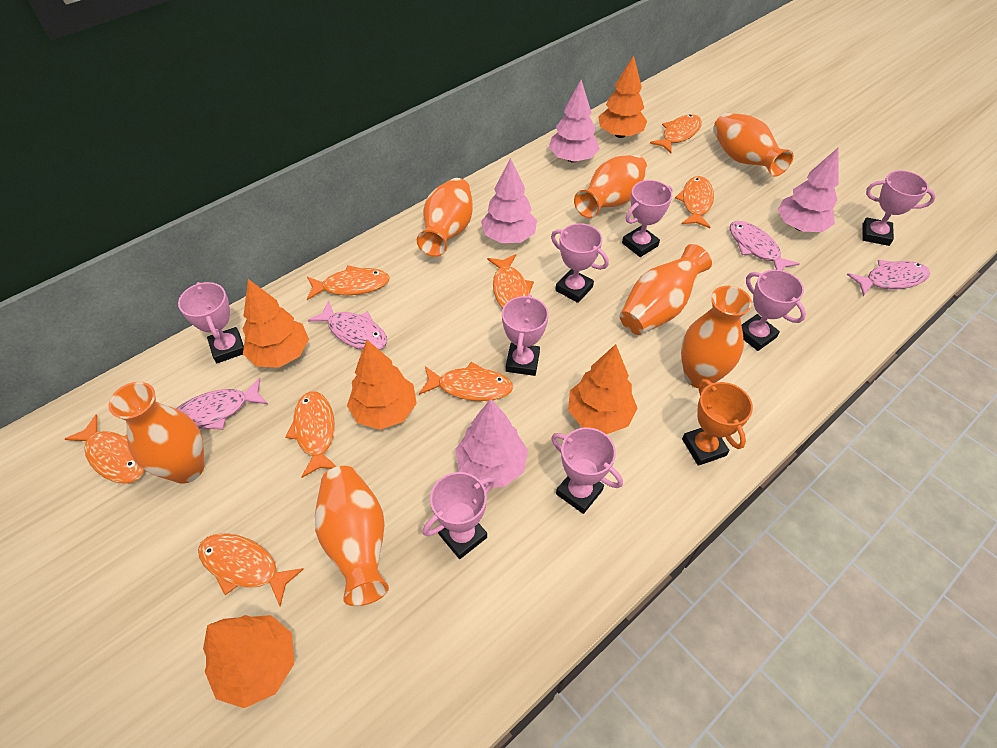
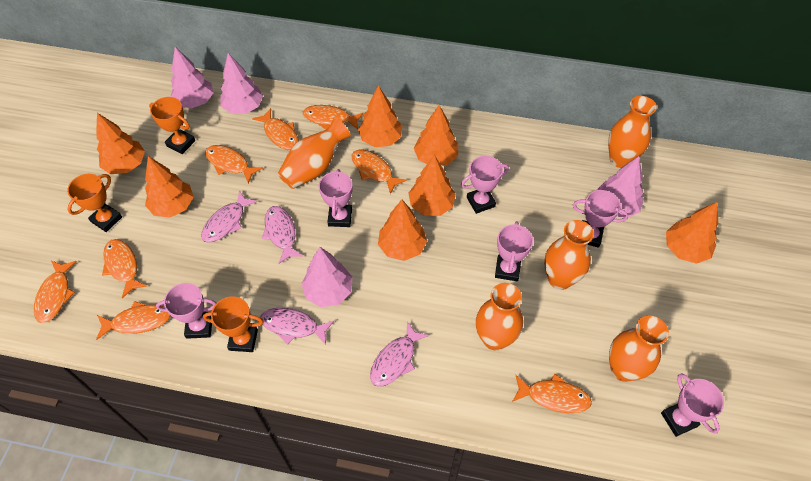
orange tree: 5 -> 7
orange trophy: 1 -> 3
orange vase: 7 -> 5
pink trophy: 8 -> 6

